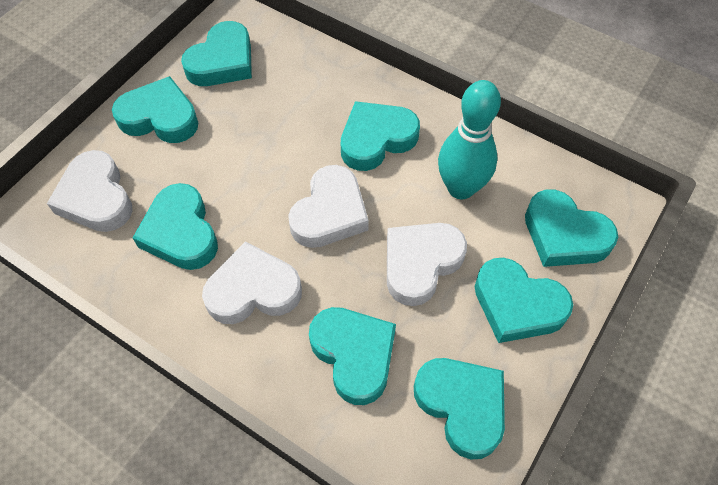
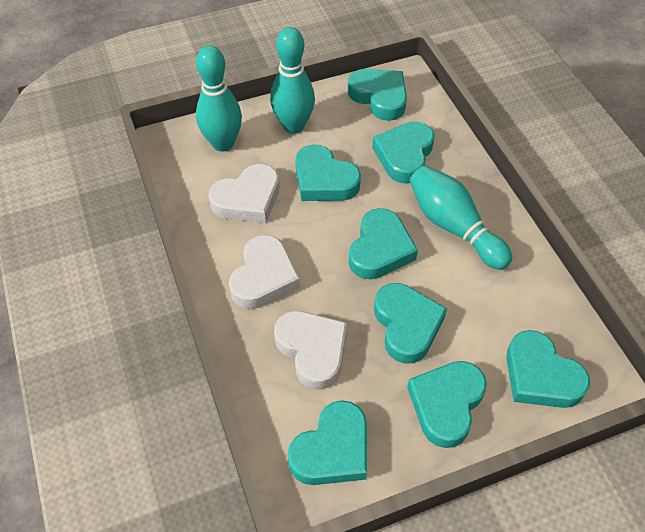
turquoise bowling pin: 1 -> 3
white heart: 4 -> 3

